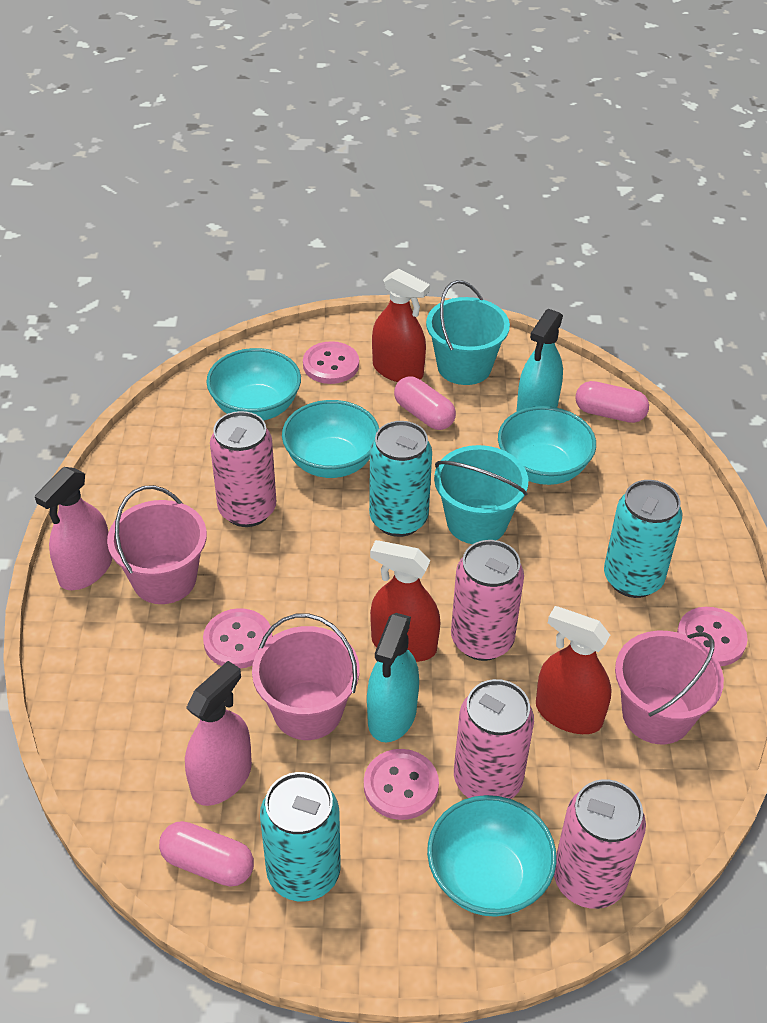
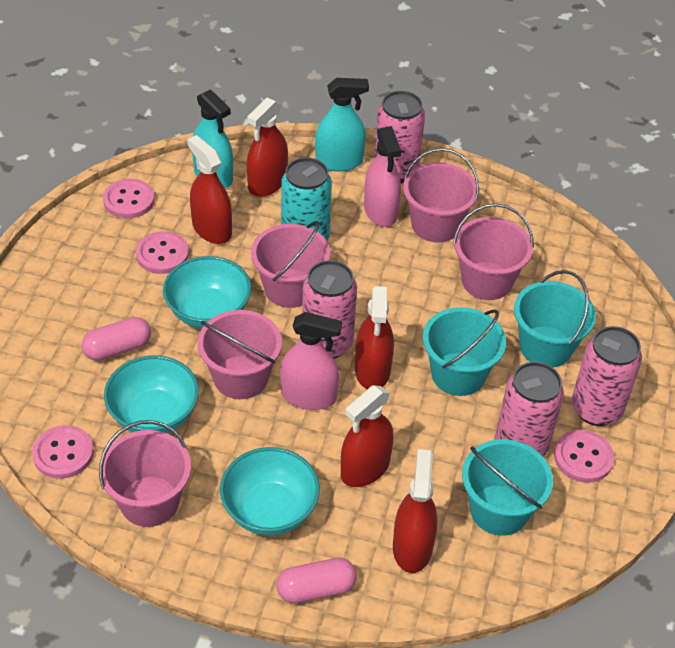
pink bucket: 3 -> 5
pink capsule: 3 -> 2
red spray bottle: 3 -> 5
turquoise bowl: 4 -> 3
turquoise bucket: 2 -> 3
turquoise can: 3 -> 1

